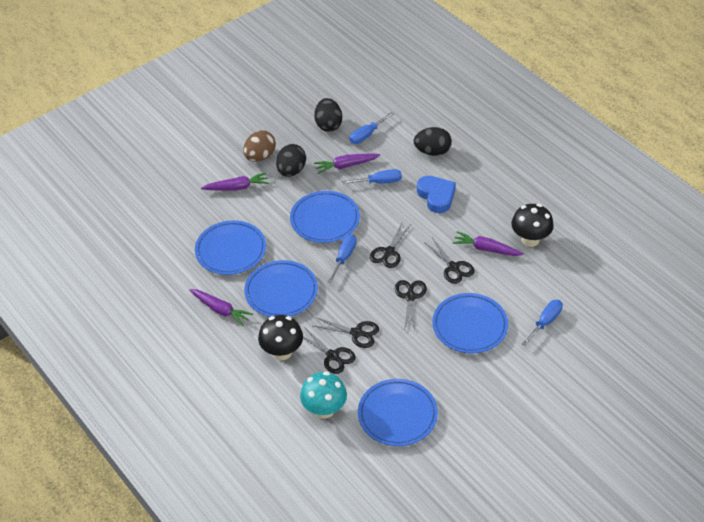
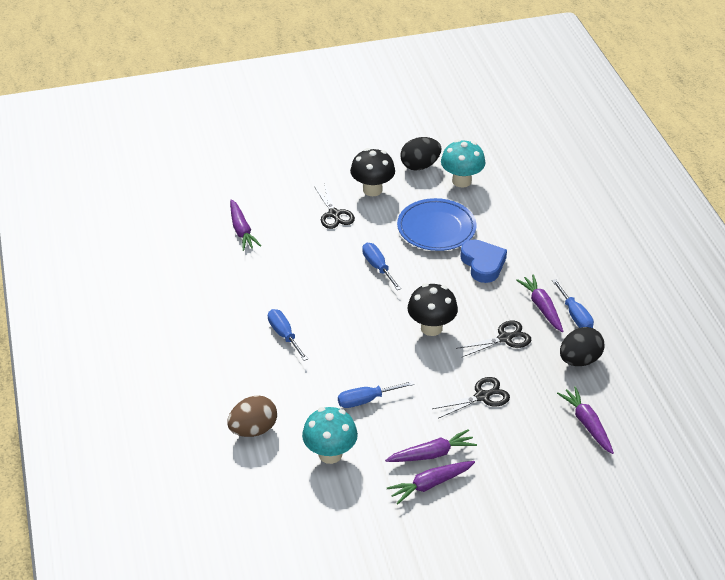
black egg: 3 -> 2
black scissors: 5 -> 3
blue plate: 5 -> 1
purple carrot: 4 -> 5
turquoise mushroom: 1 -> 2

